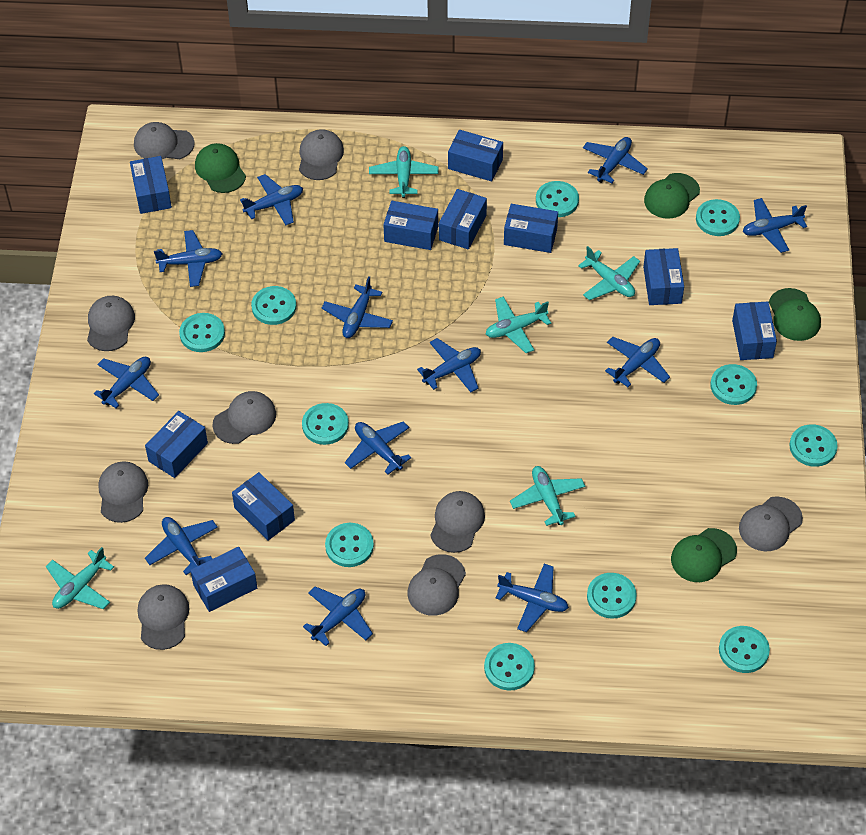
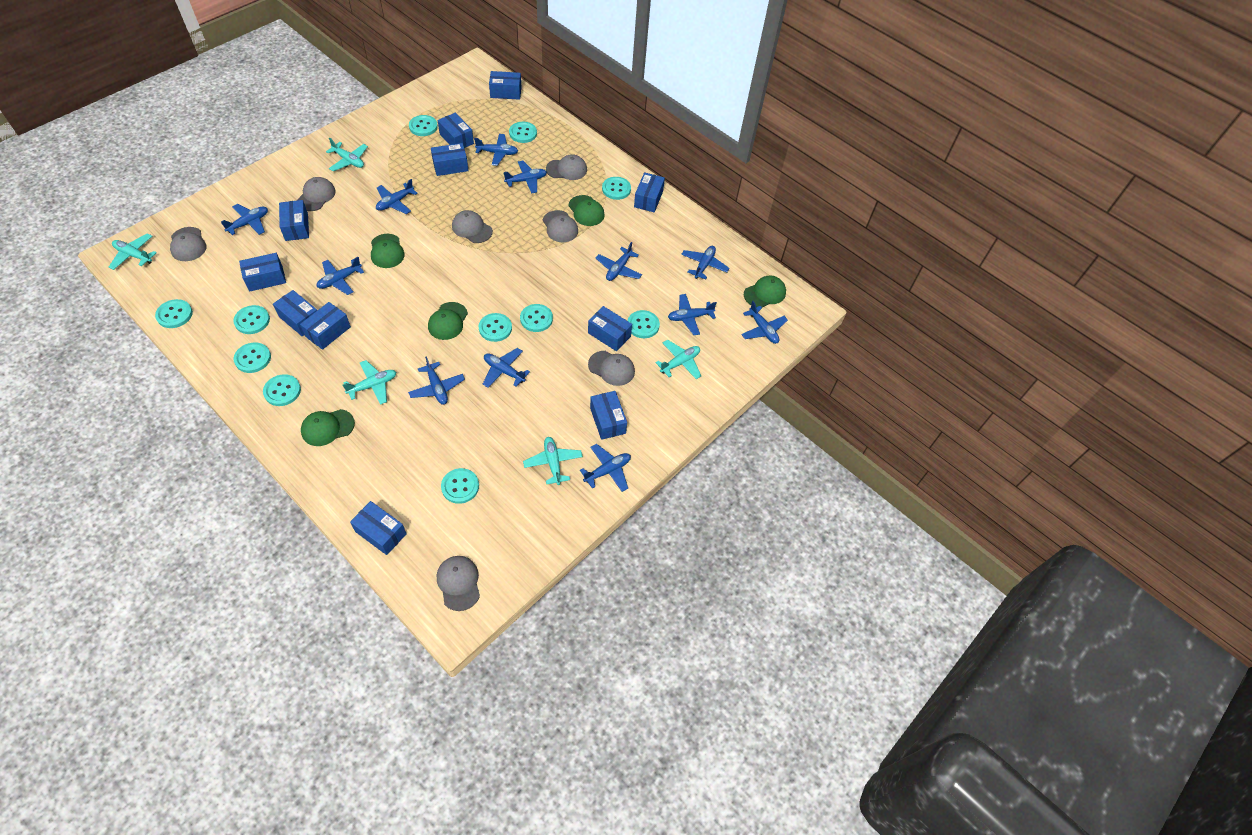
blue box: 10 -> 11
green cap: 4 -> 5
grey cap: 9 -> 7

